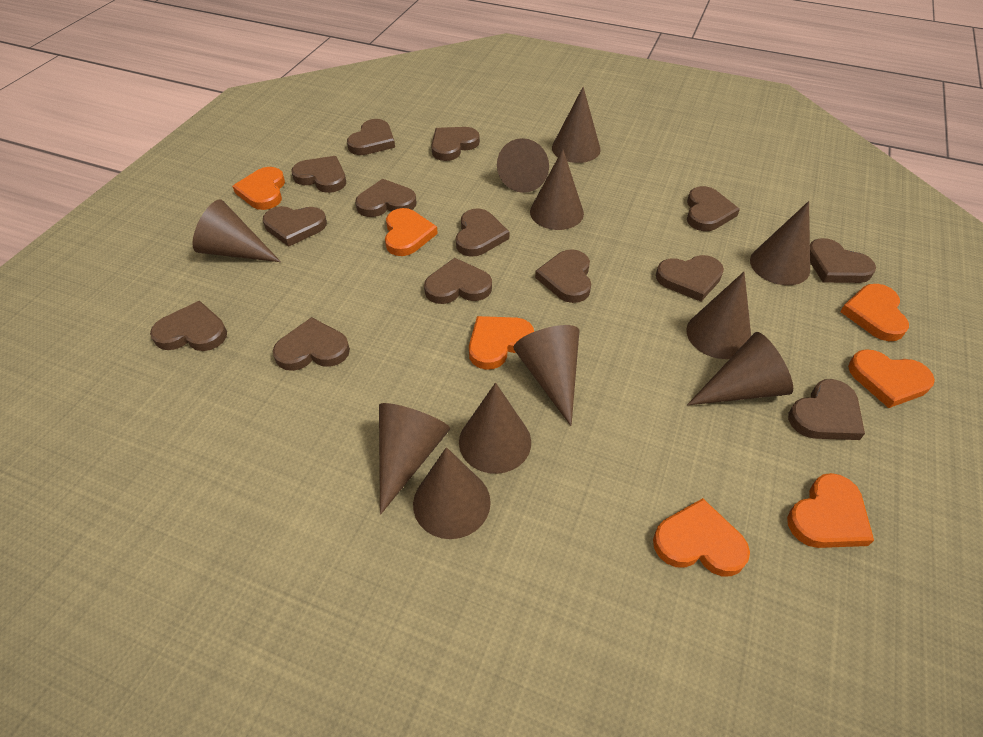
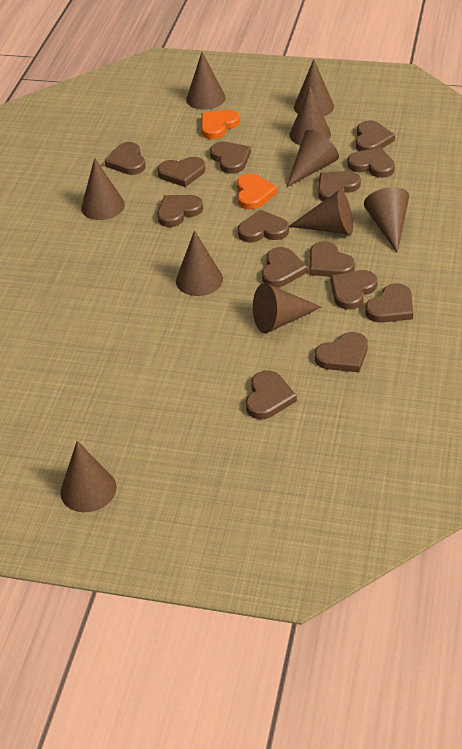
brown cone: 11 -> 10
orange heart: 7 -> 2

